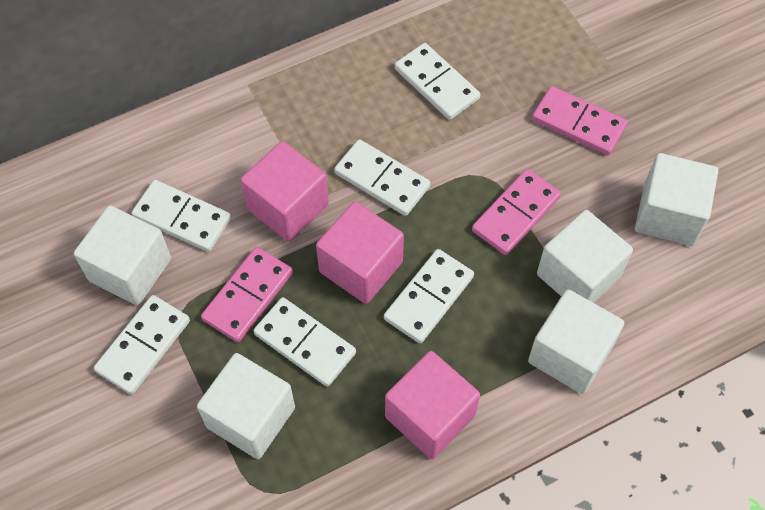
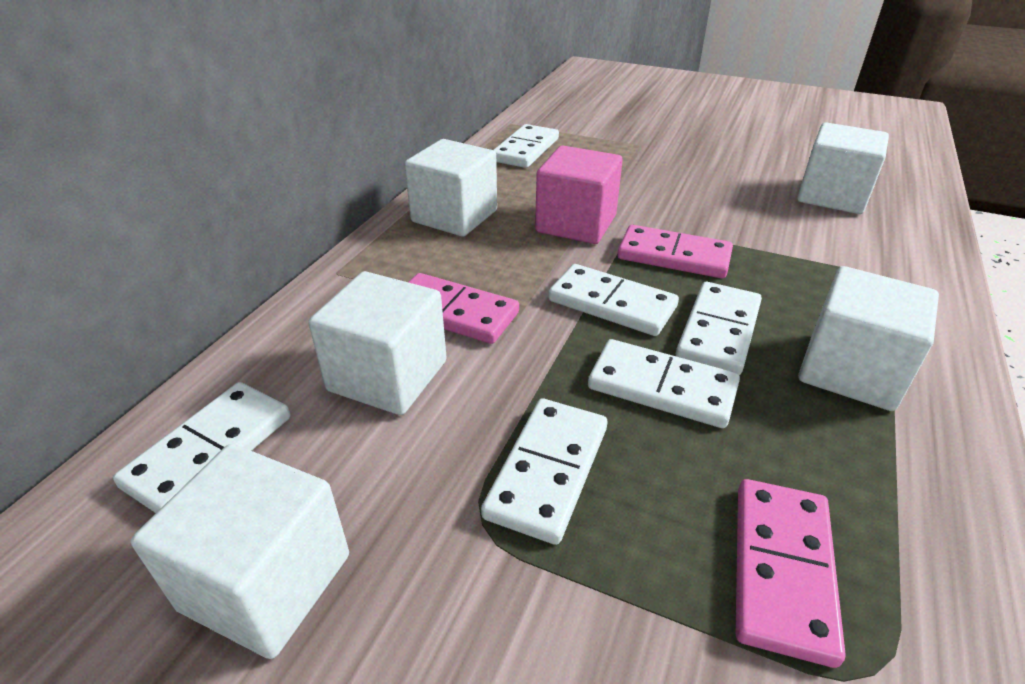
pink cube: 3 -> 1

